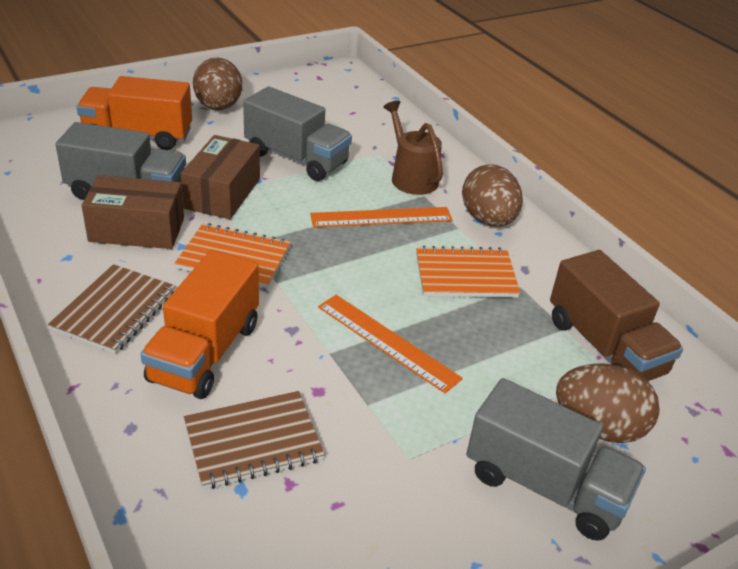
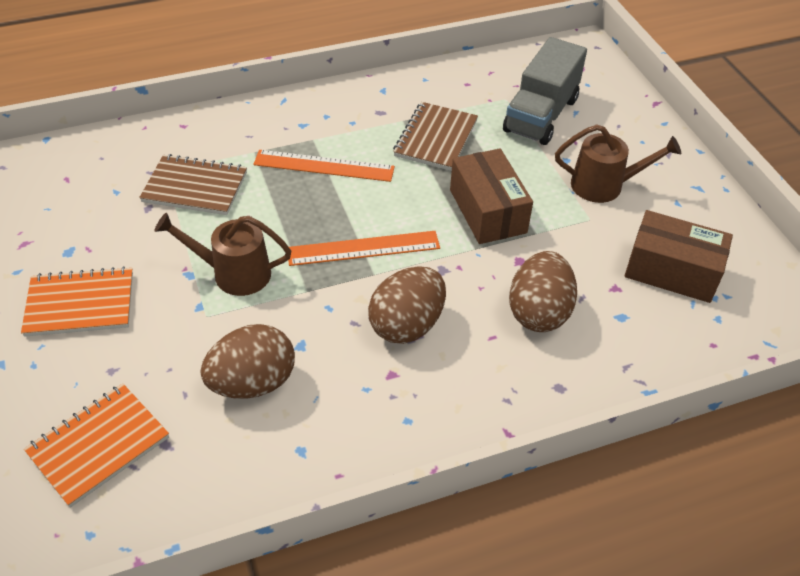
brown truck: 1 -> 0
brown watering can: 1 -> 2
grey truck: 3 -> 1
orange truck: 2 -> 0

